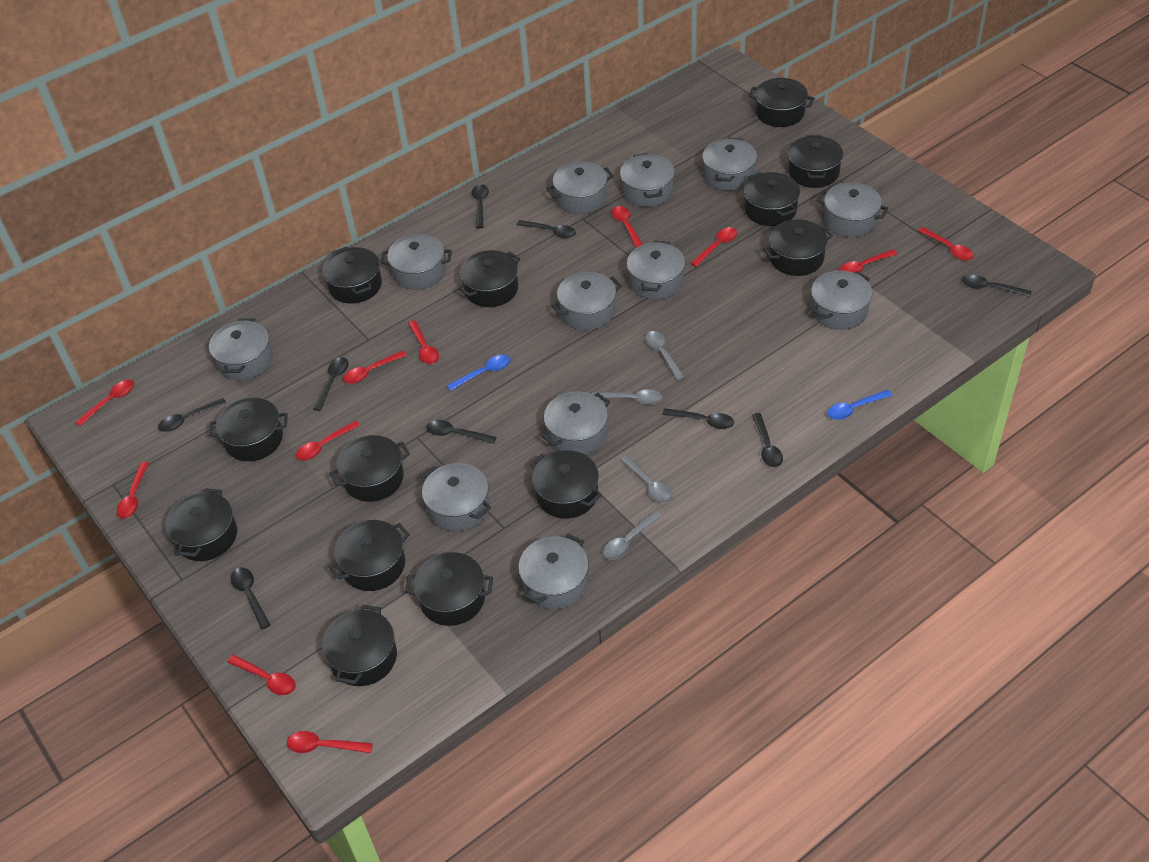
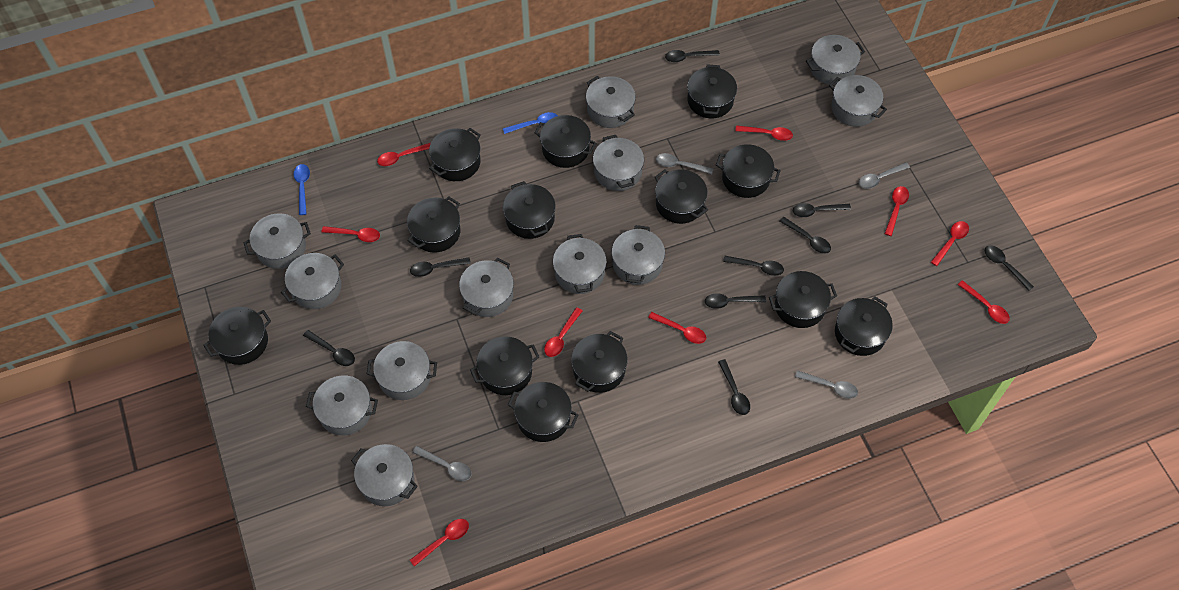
red spoon: 11 -> 9

